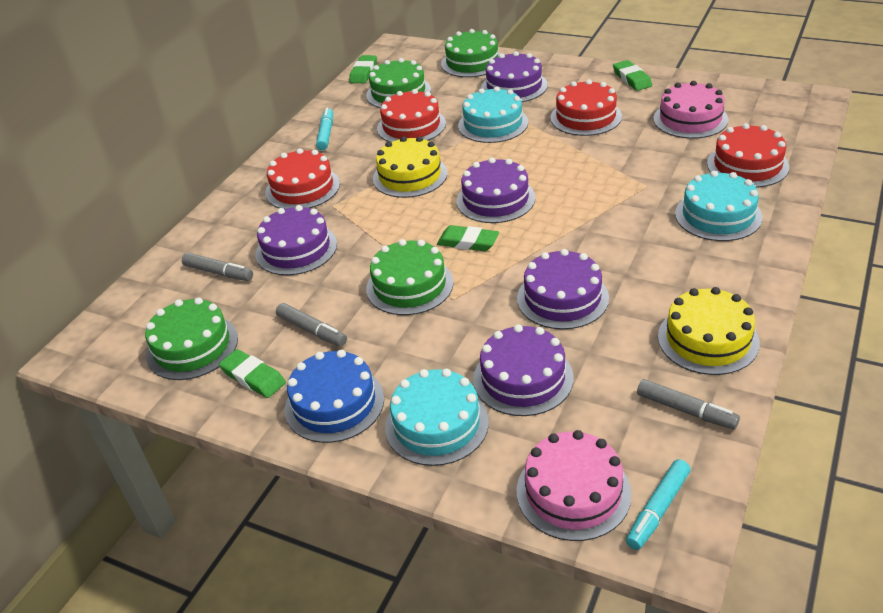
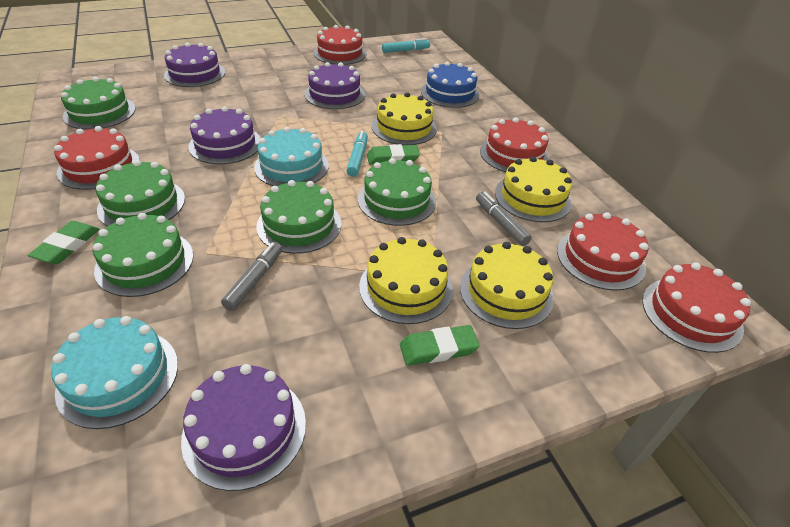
green cake: 4 -> 5
green eraser: 4 -> 3
grey marker: 3 -> 2
pink cake: 2 -> 0
purple cake: 5 -> 4
red cake: 4 -> 5
turquoise cake: 3 -> 2
yellow cake: 2 -> 4

